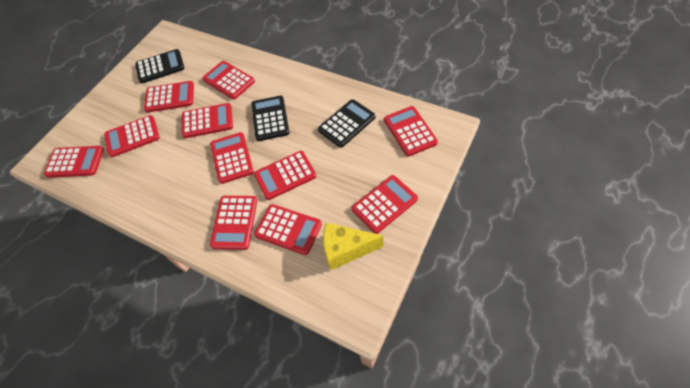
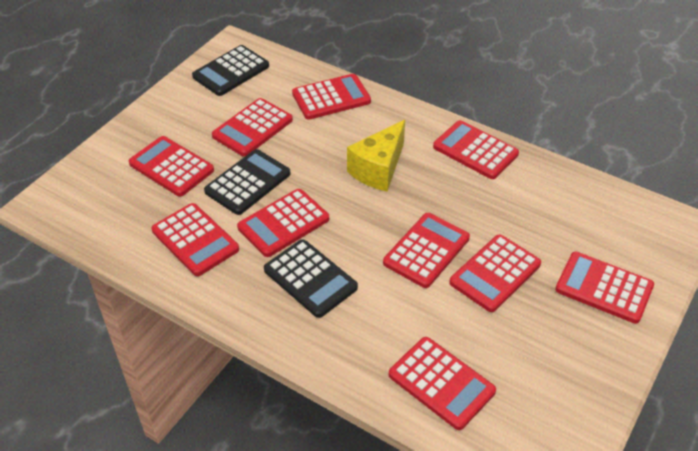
red calculator: 11 -> 10

